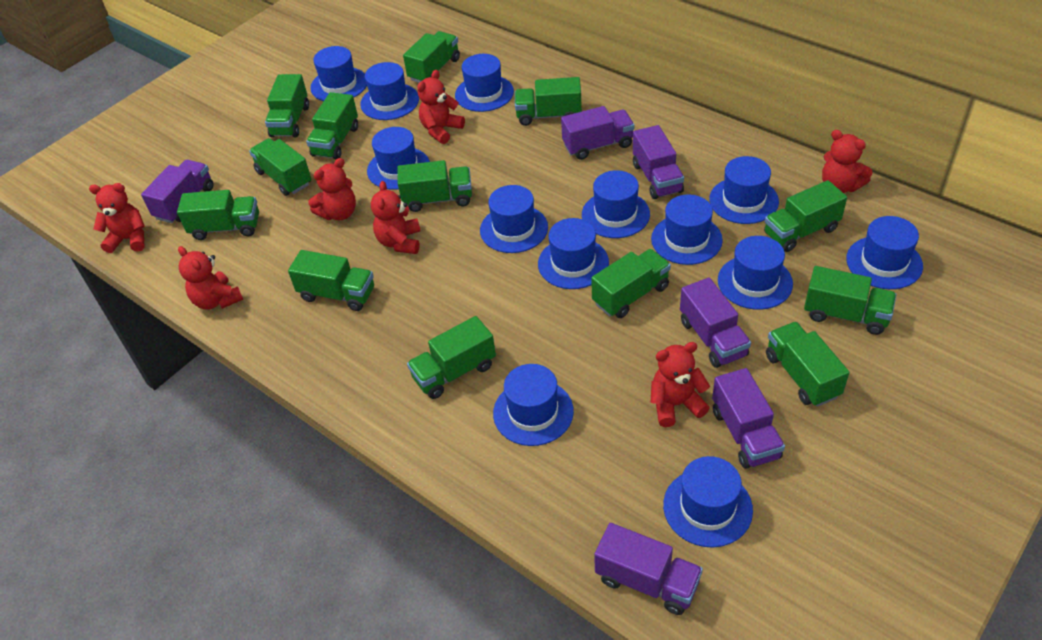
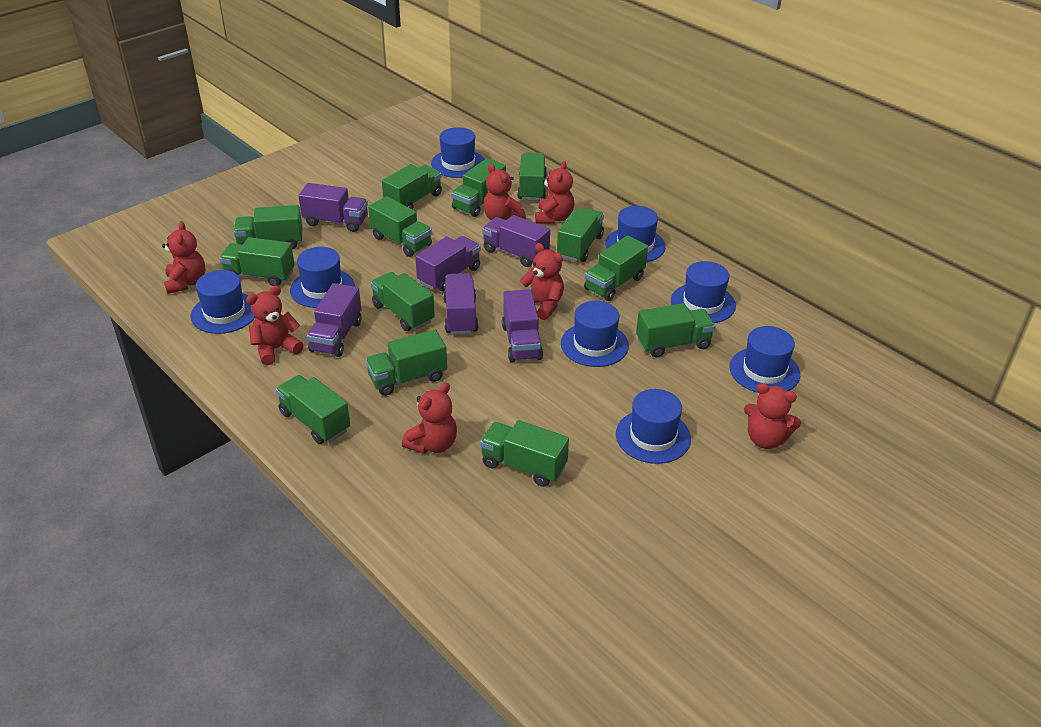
blue hat: 13 -> 8

